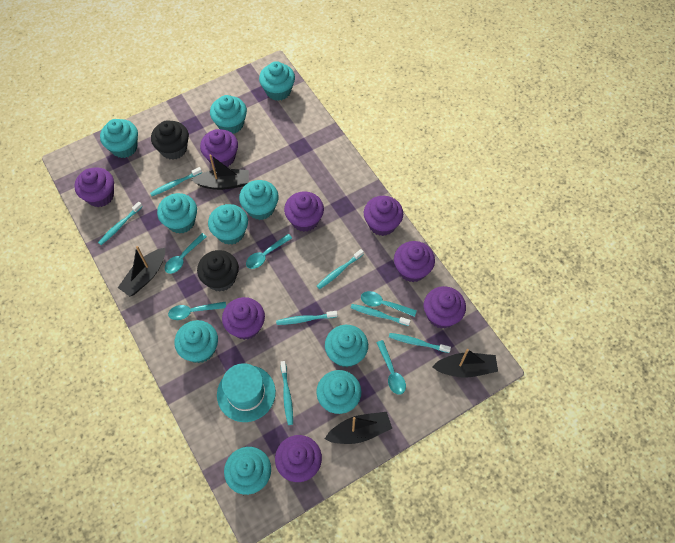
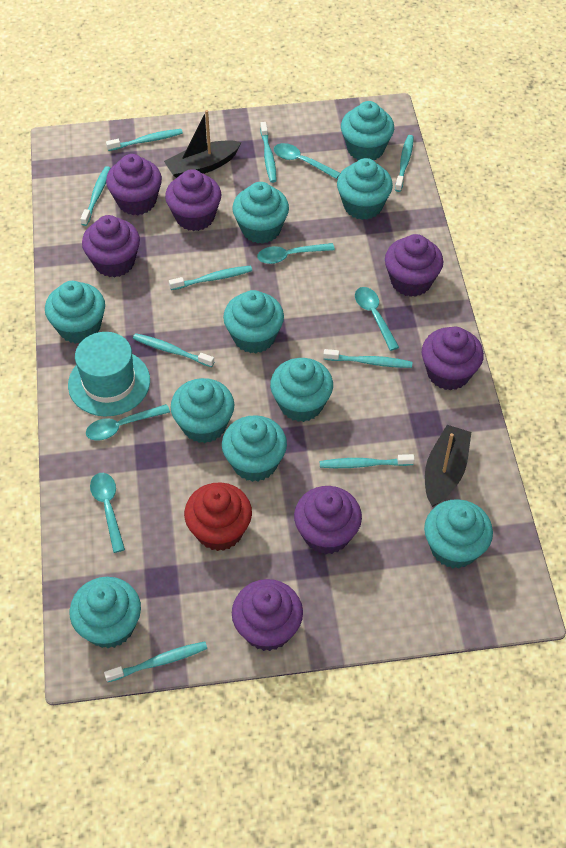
black boat: 4 -> 2
black cupcake: 2 -> 0
purple cupcake: 8 -> 7
red cupcake: 0 -> 1
turquoise toothbrush: 7 -> 9

